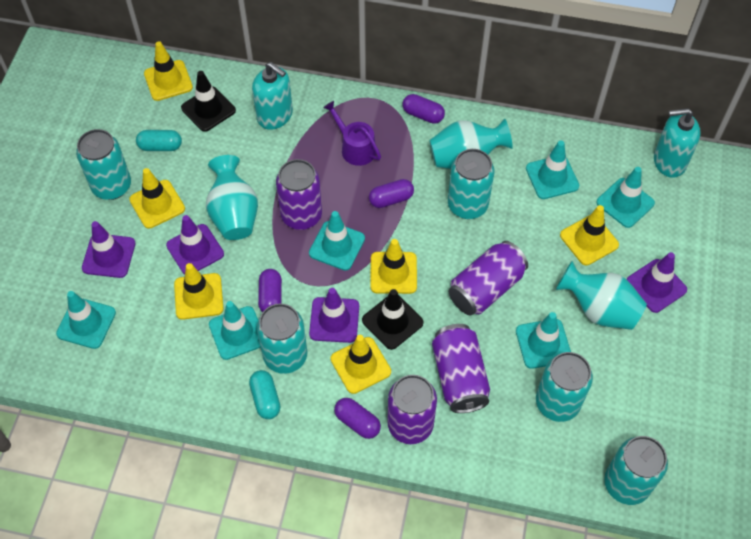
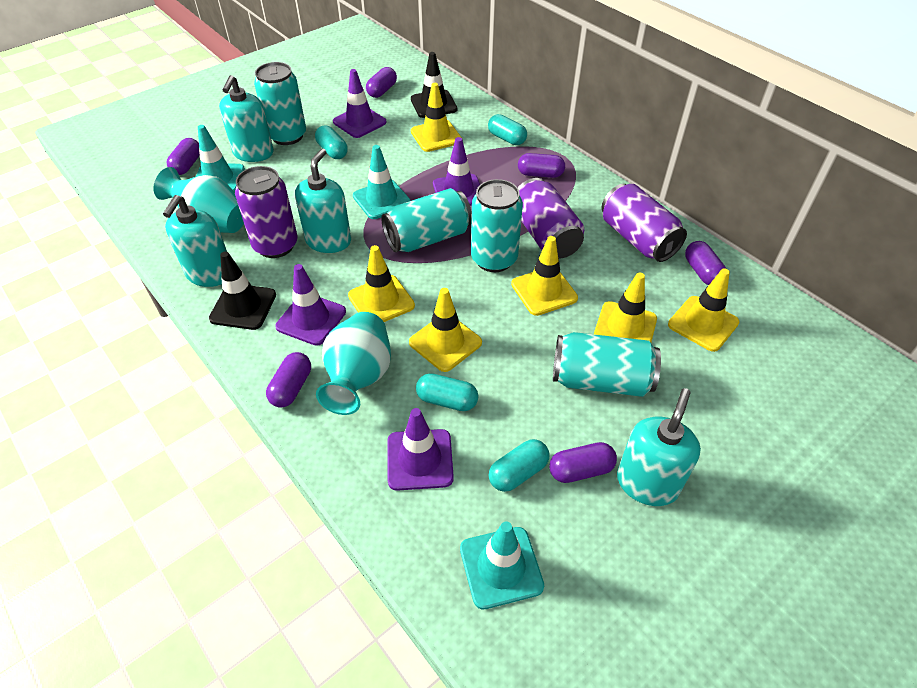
purple can: 4 -> 3
purple capsule: 4 -> 6
purple watering can: 1 -> 0
turquoise can: 5 -> 4
turquoise capsule: 2 -> 4
turquoise soap dispenser: 2 -> 4
turquoise traffic cone: 6 -> 3
turquoise vase: 3 -> 2

